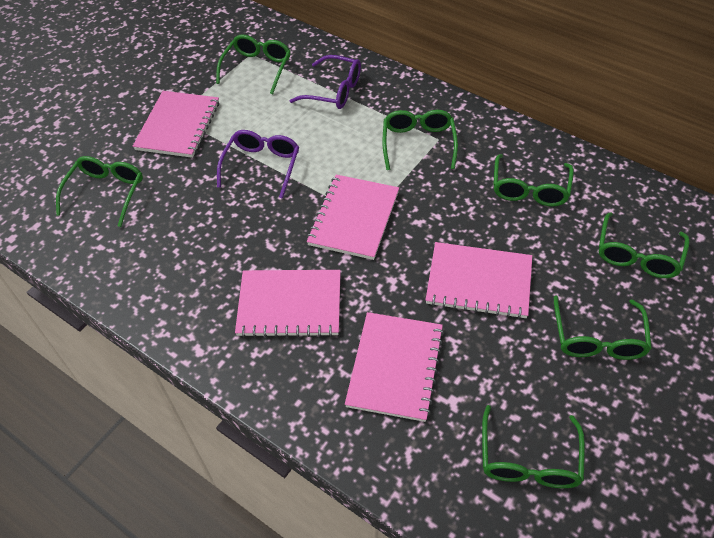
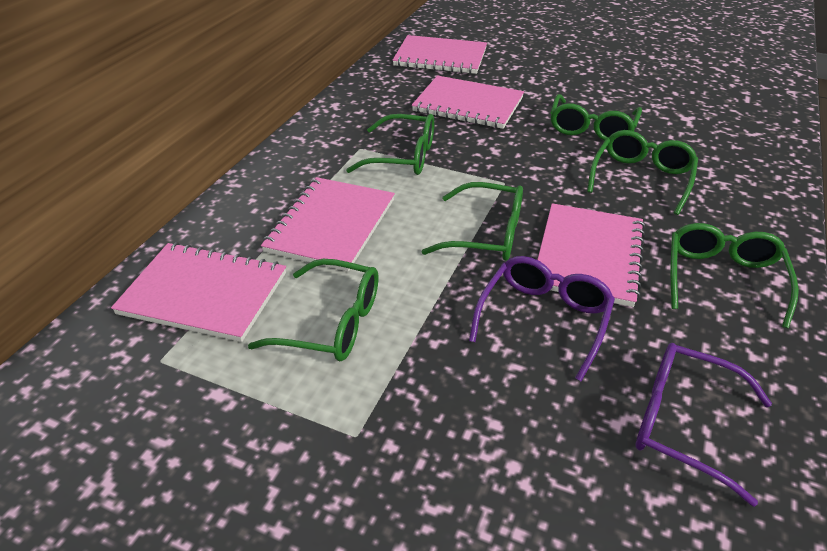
green glasses: 7 -> 6

